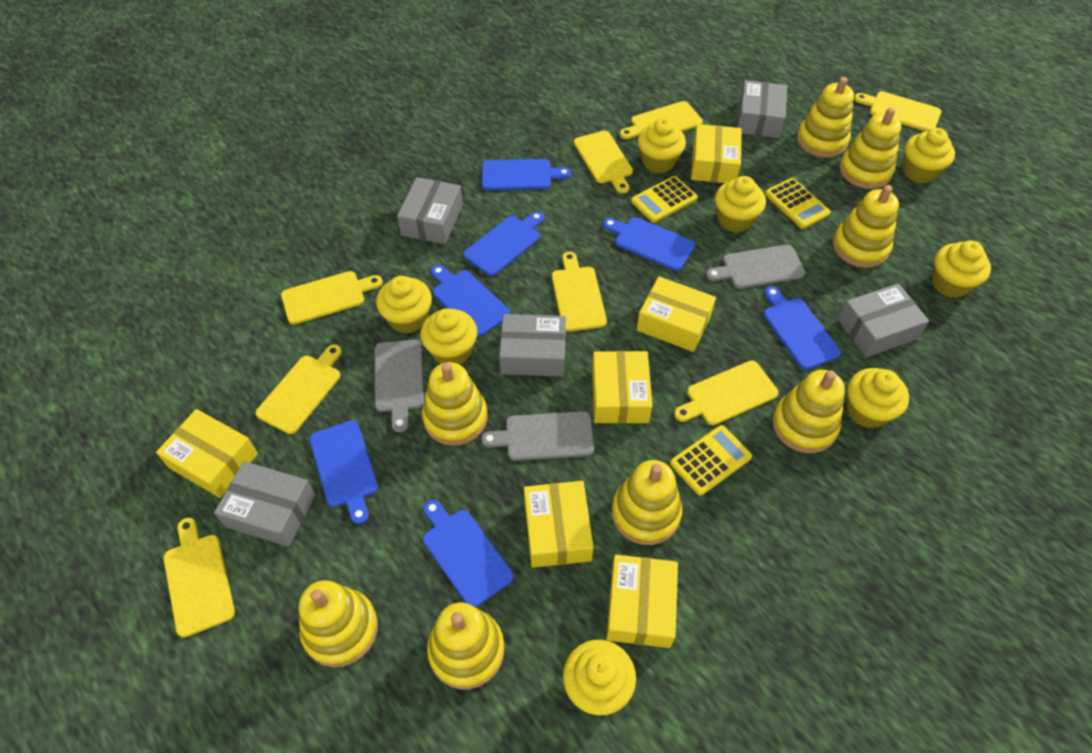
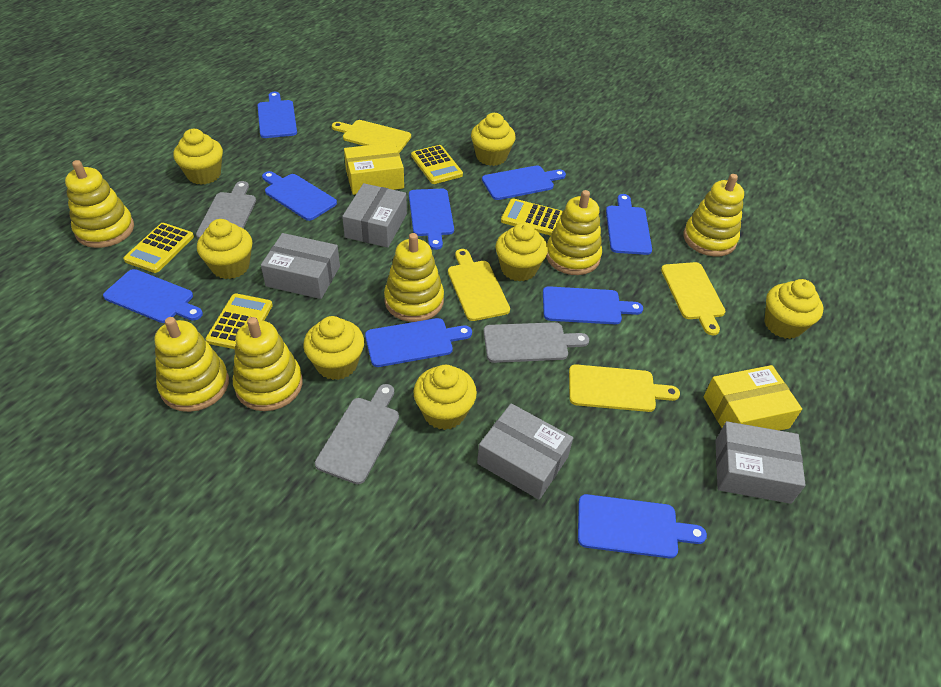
blue cutting board: 7 -> 9
grey box: 5 -> 4
yellow box: 6 -> 2
yellow calculator: 3 -> 4
yellow cupcake: 8 -> 7
yellow cutting board: 8 -> 4
yellow stacking toy: 8 -> 6

